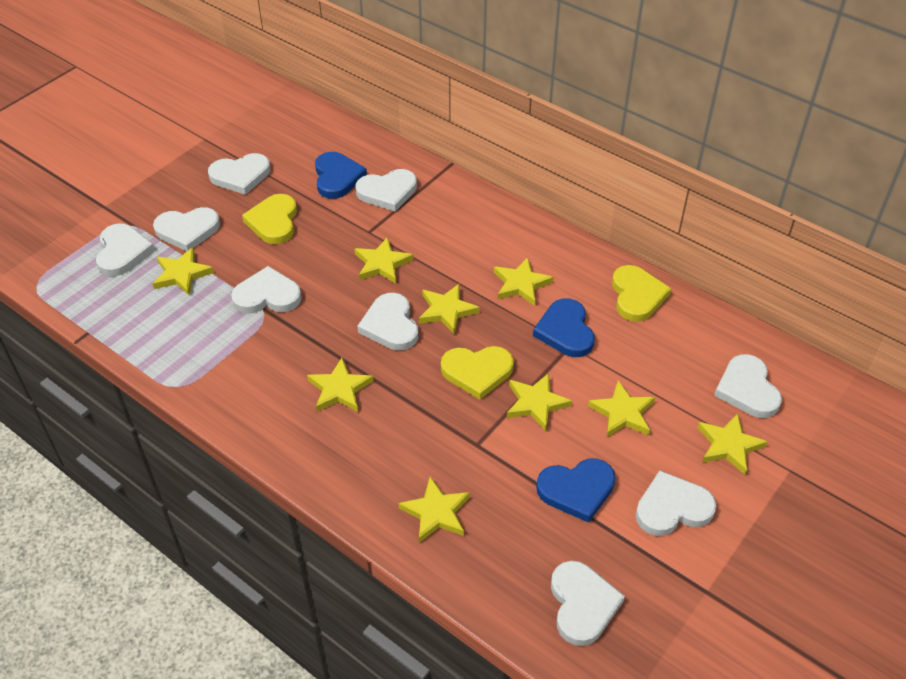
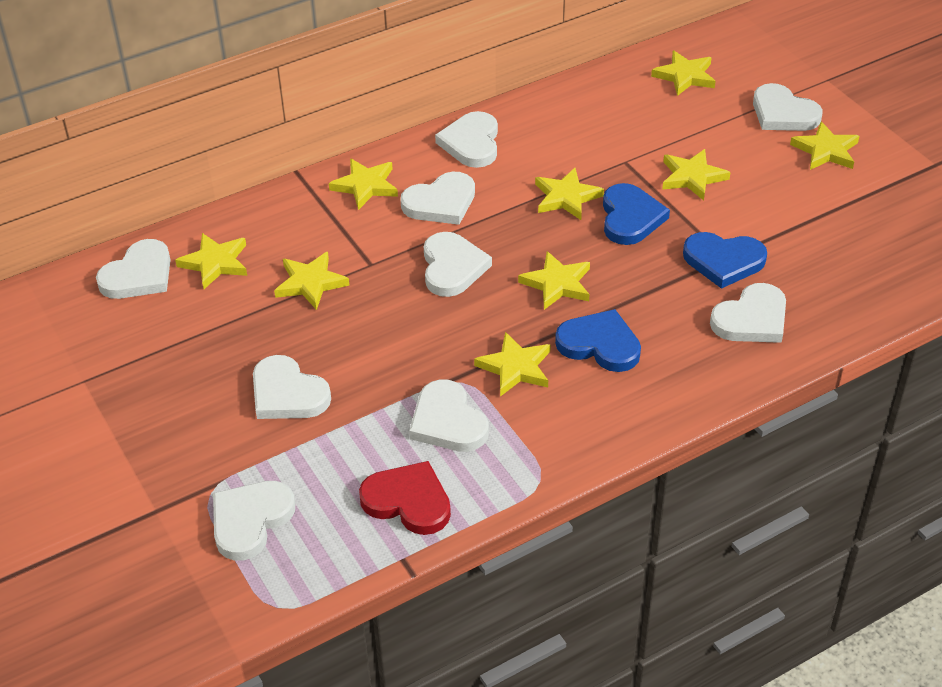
red heart: 0 -> 1
yellow heart: 3 -> 0

